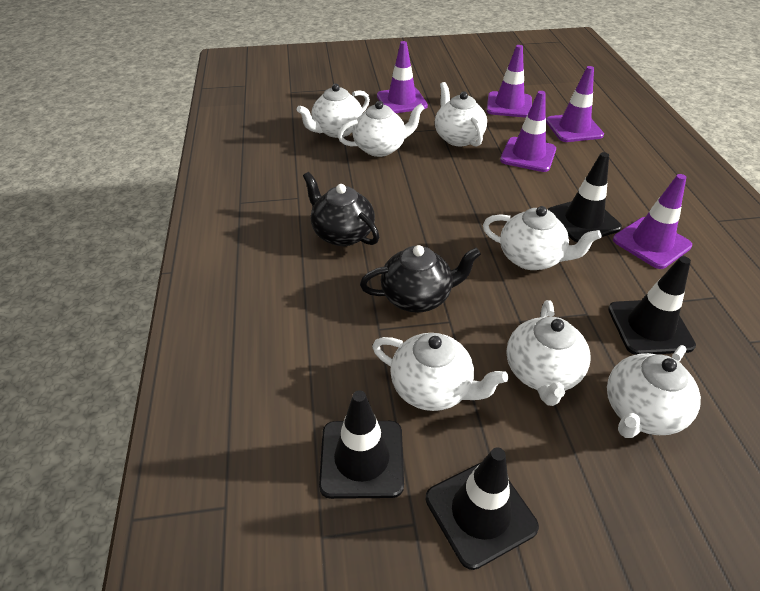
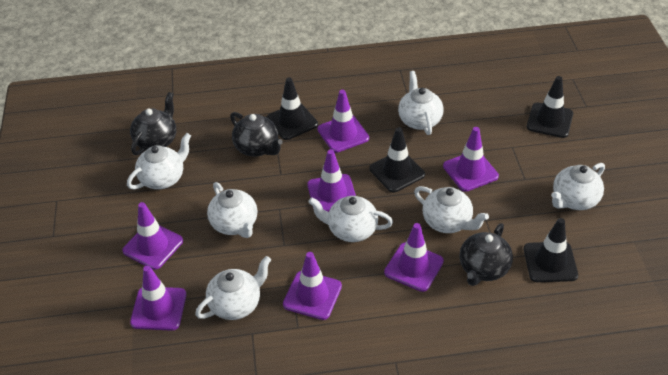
black teapot: 2 -> 3
purple traffic cone: 5 -> 7

